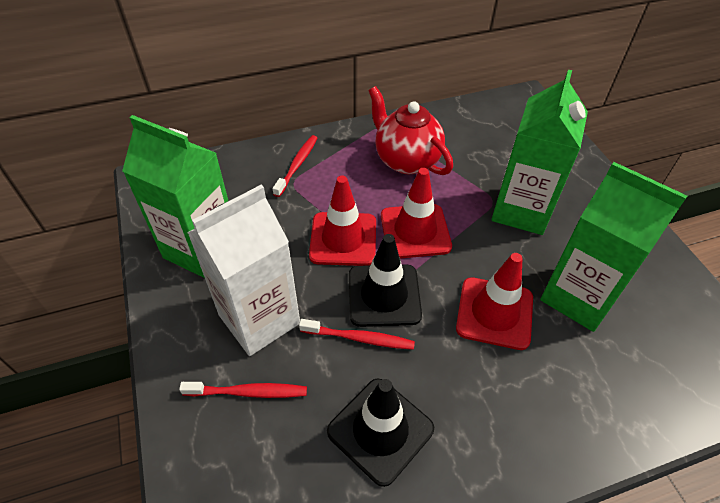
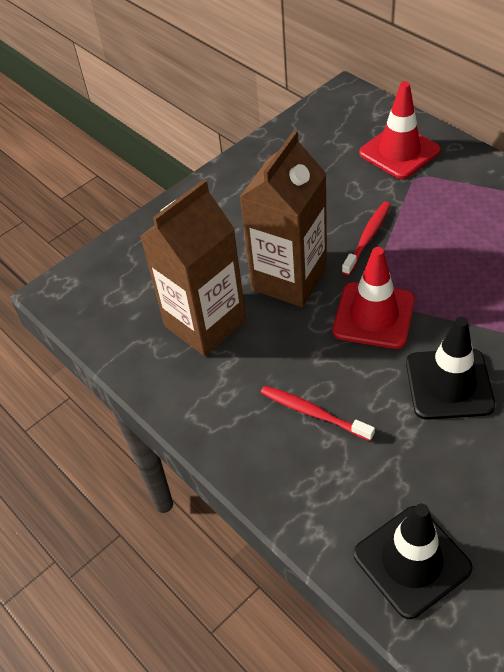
brown carton: 0 -> 2
green carton: 3 -> 0
red teapot: 1 -> 0
red toothbrush: 3 -> 2
red traffic cone: 3 -> 2
white carton: 1 -> 0

